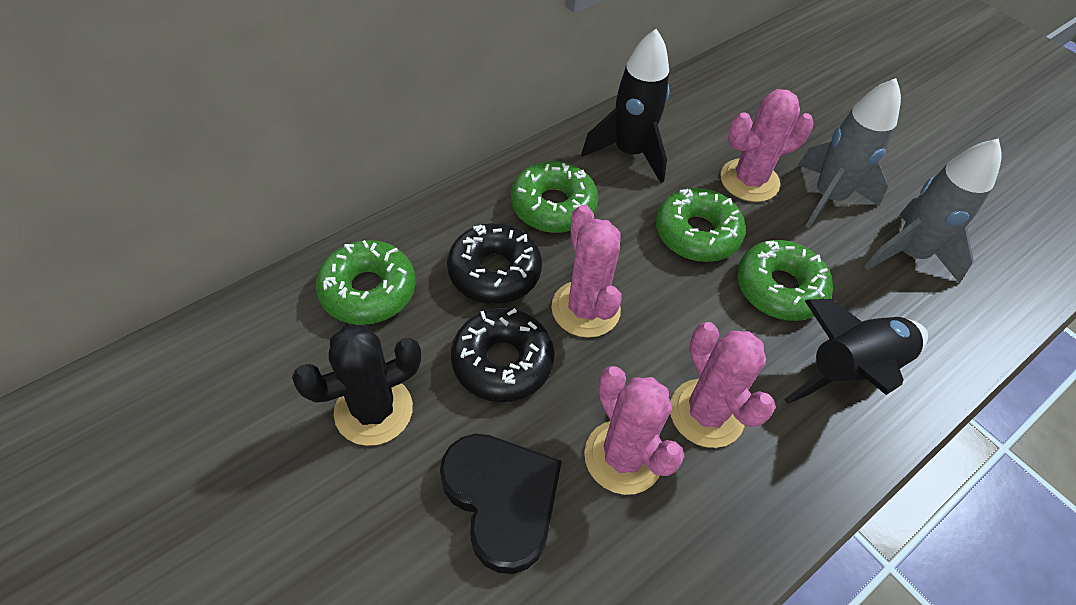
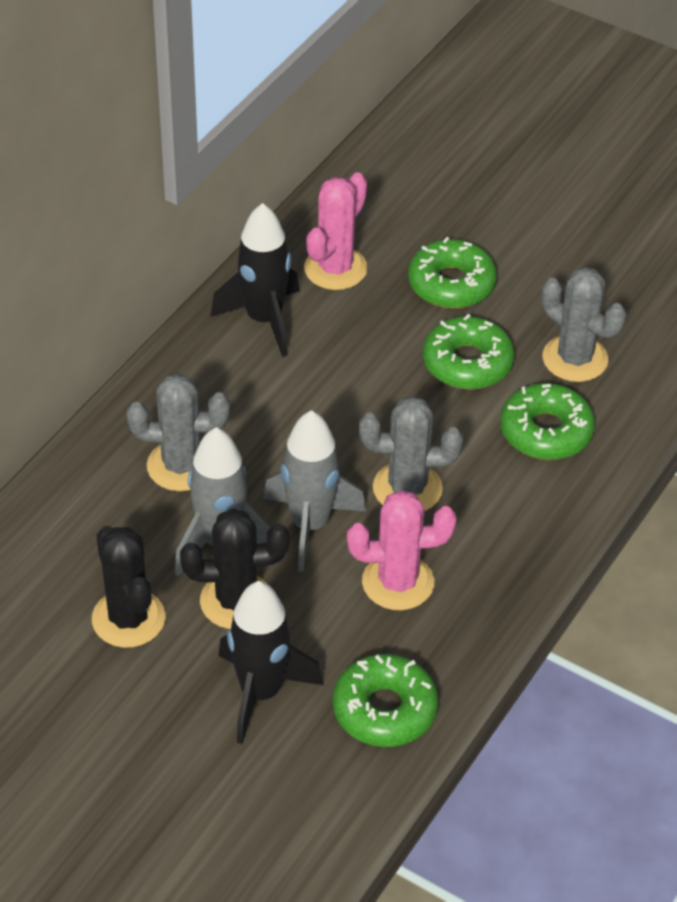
black cactus: 1 -> 2
black donut: 2 -> 0
black heart: 1 -> 0
grey cactus: 0 -> 3
pink cactus: 4 -> 2

